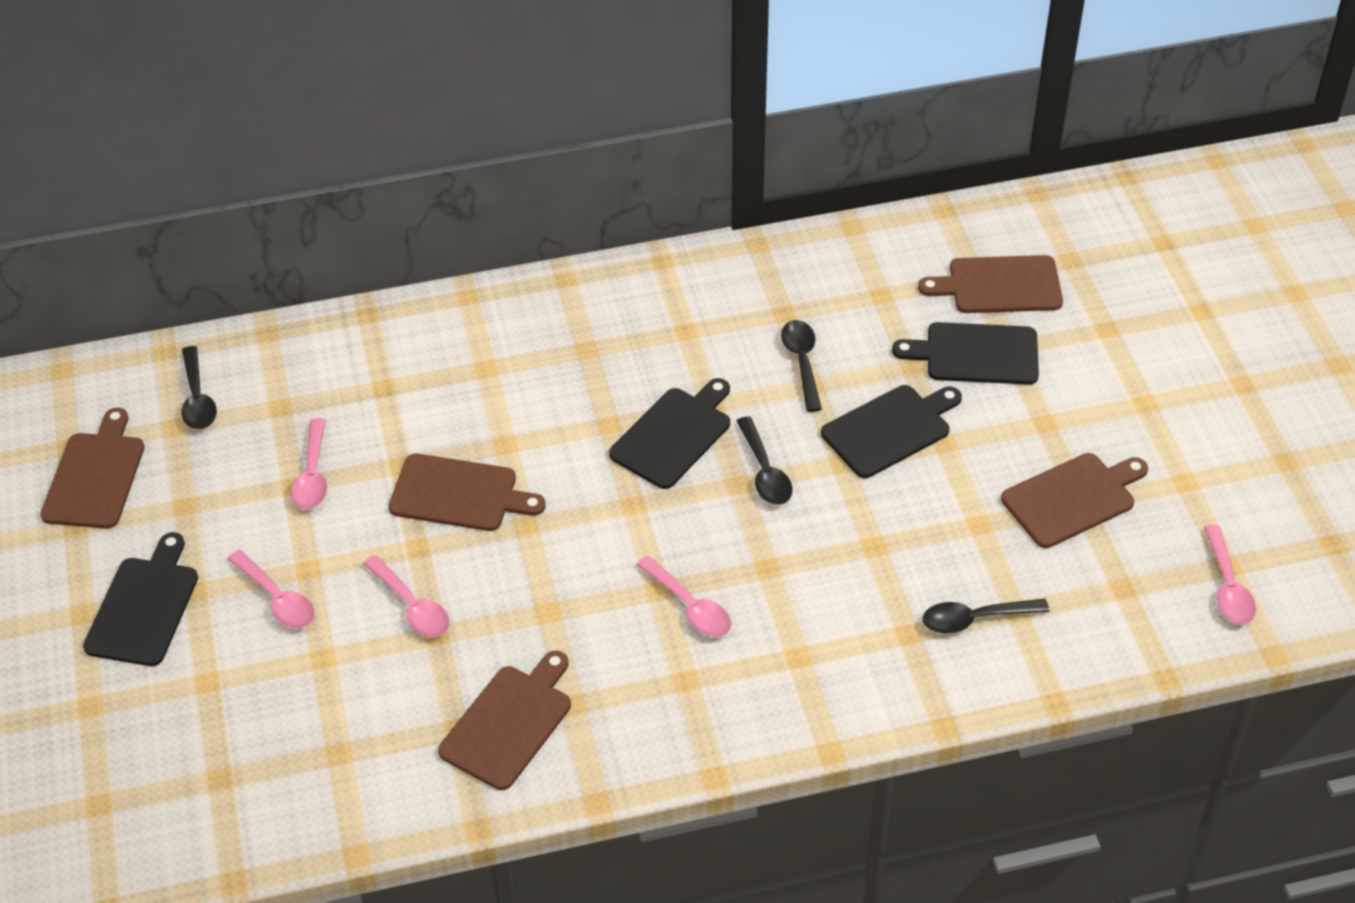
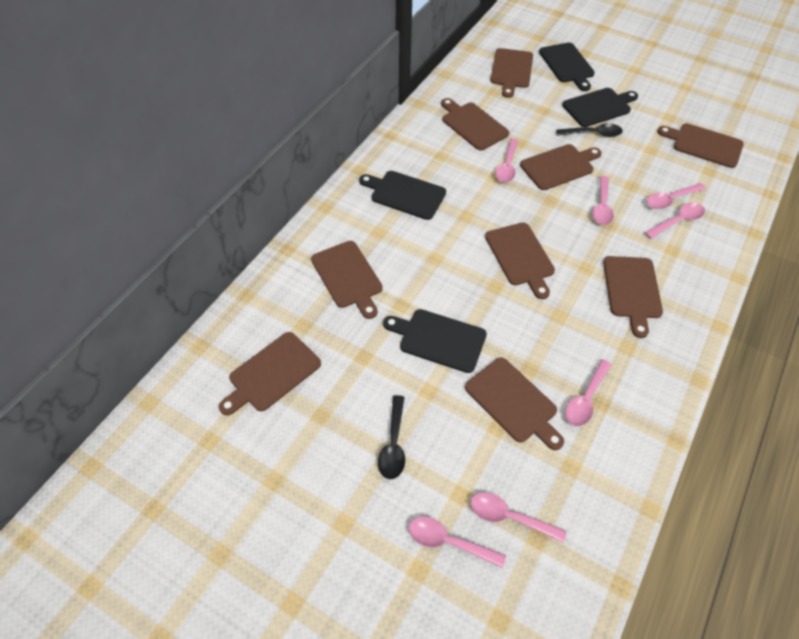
black spoon: 4 -> 2
brown cutting board: 5 -> 9
pink spoon: 5 -> 7

